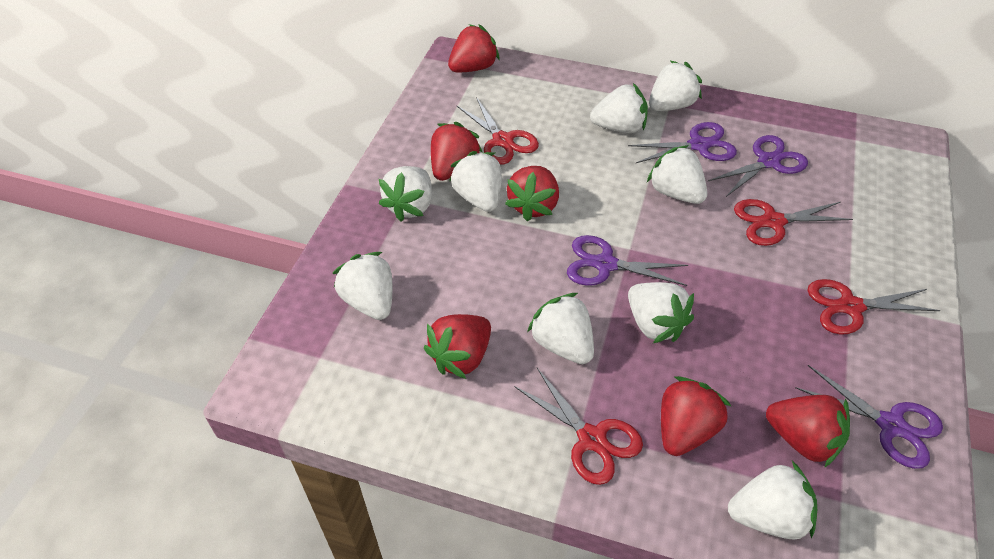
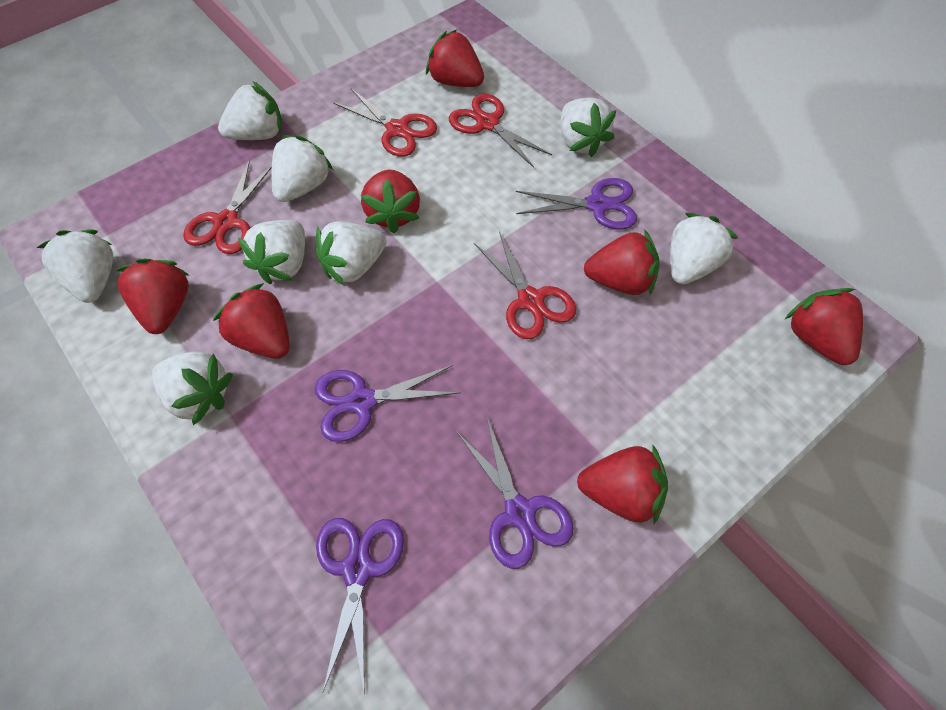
red strawberry: 6 -> 7
white strawberry: 9 -> 8

